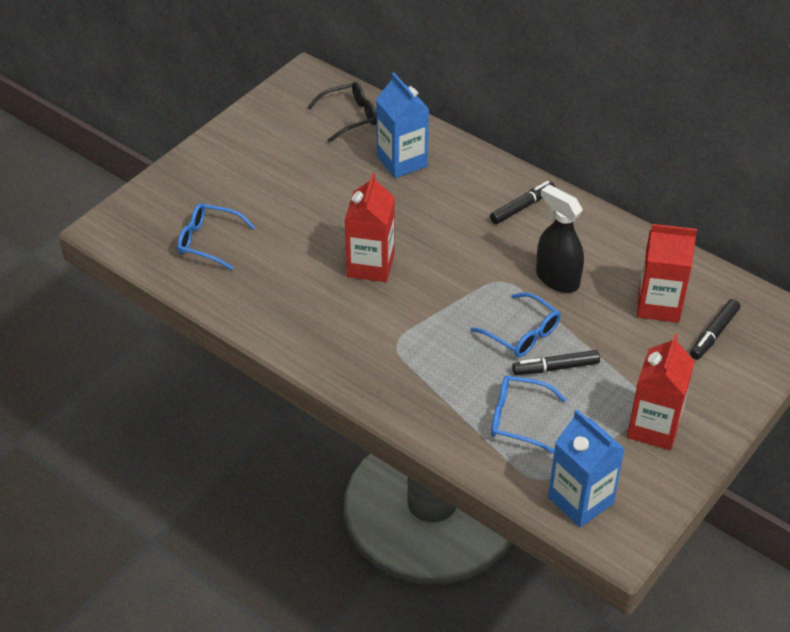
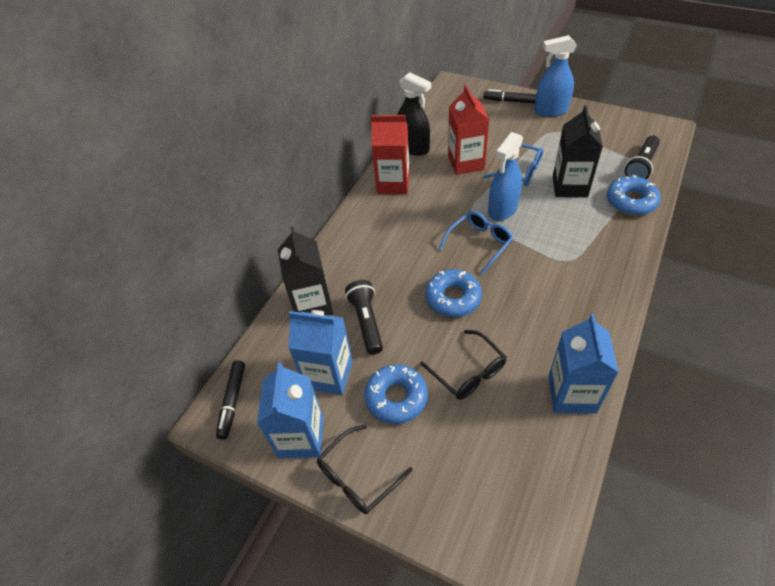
black carton: 0 -> 2
black flashlight: 0 -> 2
black glasses: 1 -> 2
black marker: 3 -> 2
blue carton: 2 -> 3
blue donut: 0 -> 3
blue glasses: 3 -> 2
blue spray bottle: 0 -> 2
red carton: 3 -> 2

